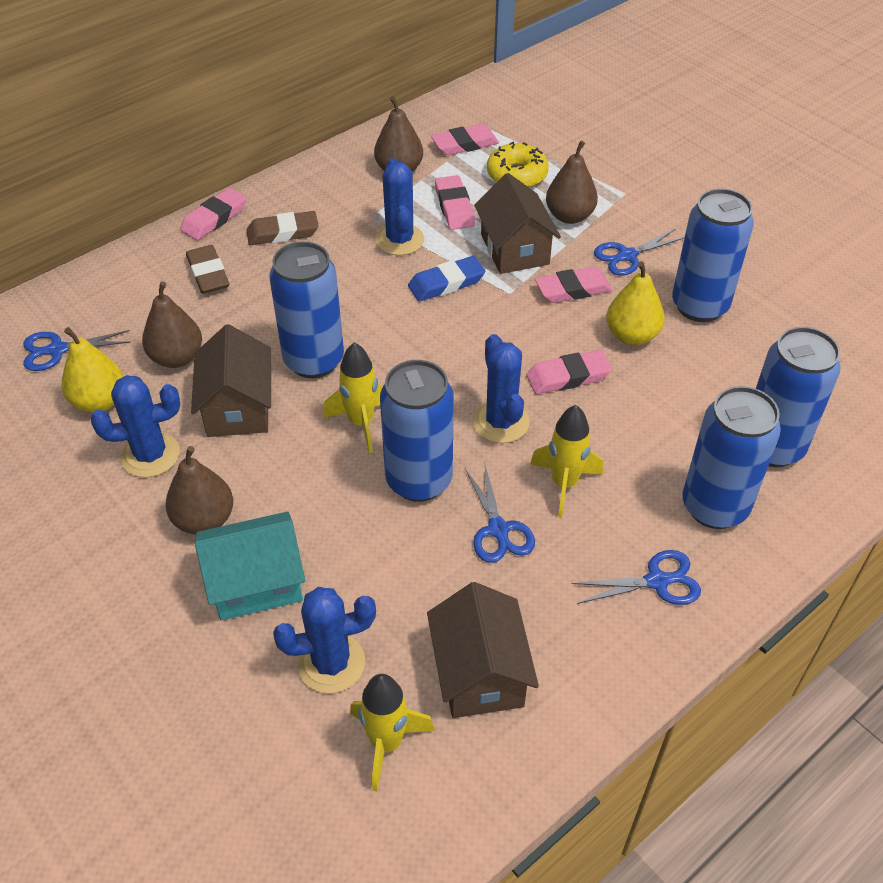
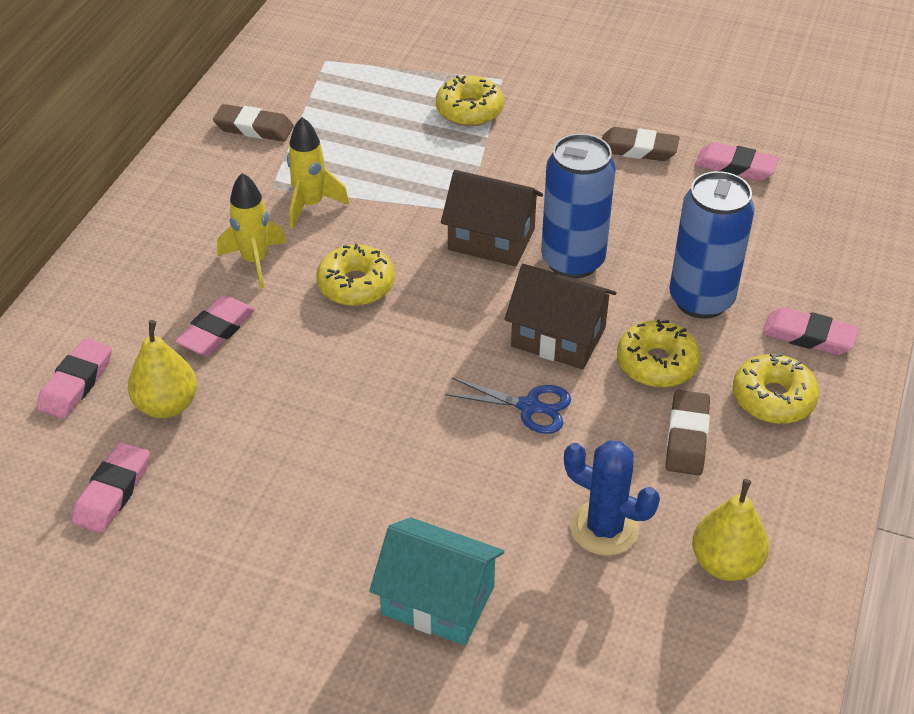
blue cactus: 4 -> 1
blue can: 5 -> 2
blue eraser: 1 -> 0
blue scissors: 4 -> 1
brown eraser: 2 -> 3
brown house: 3 -> 2
brown pear: 4 -> 0
yellow donut: 1 -> 4
yellow rocket: 3 -> 2

